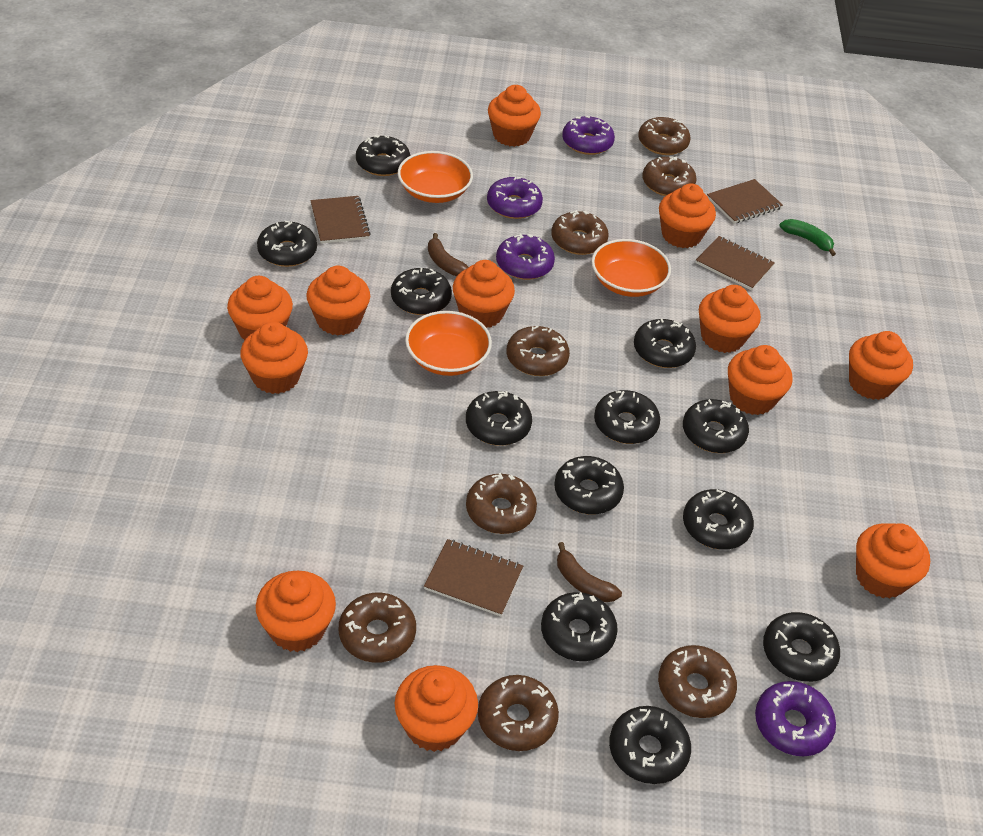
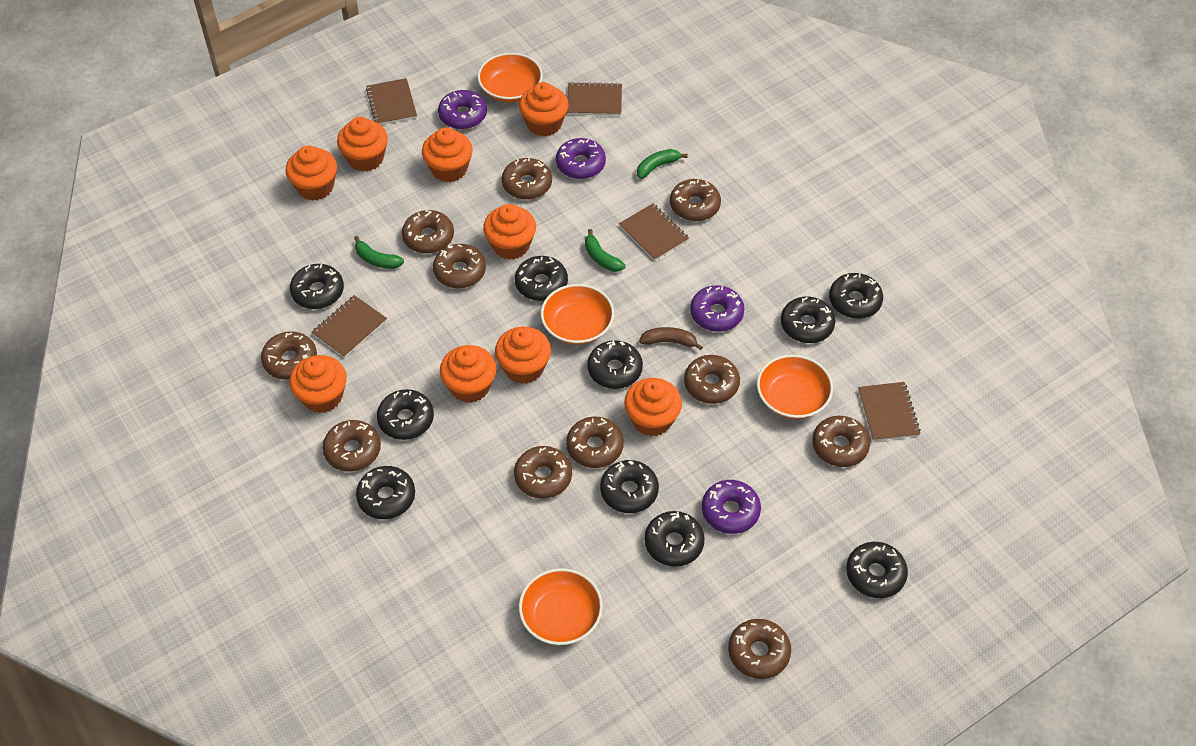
black donut: 12 -> 10
brown banana: 2 -> 1
brown donut: 8 -> 11
brown notebook: 4 -> 5
green banana: 1 -> 3
orange bowl: 3 -> 4
orange cupcake: 12 -> 9

